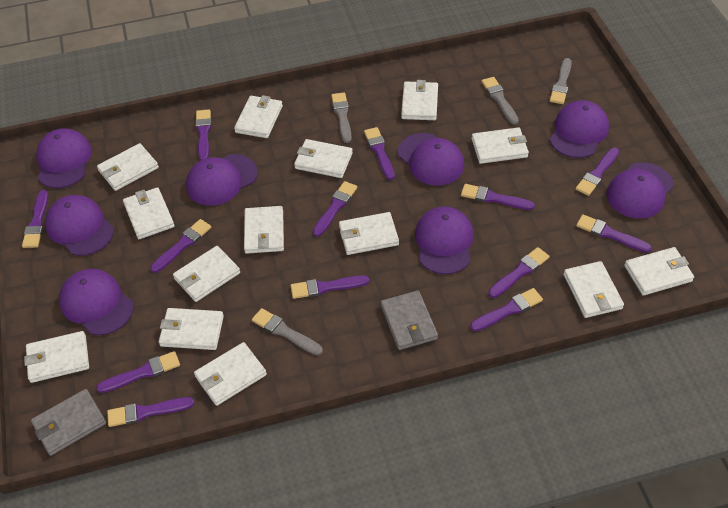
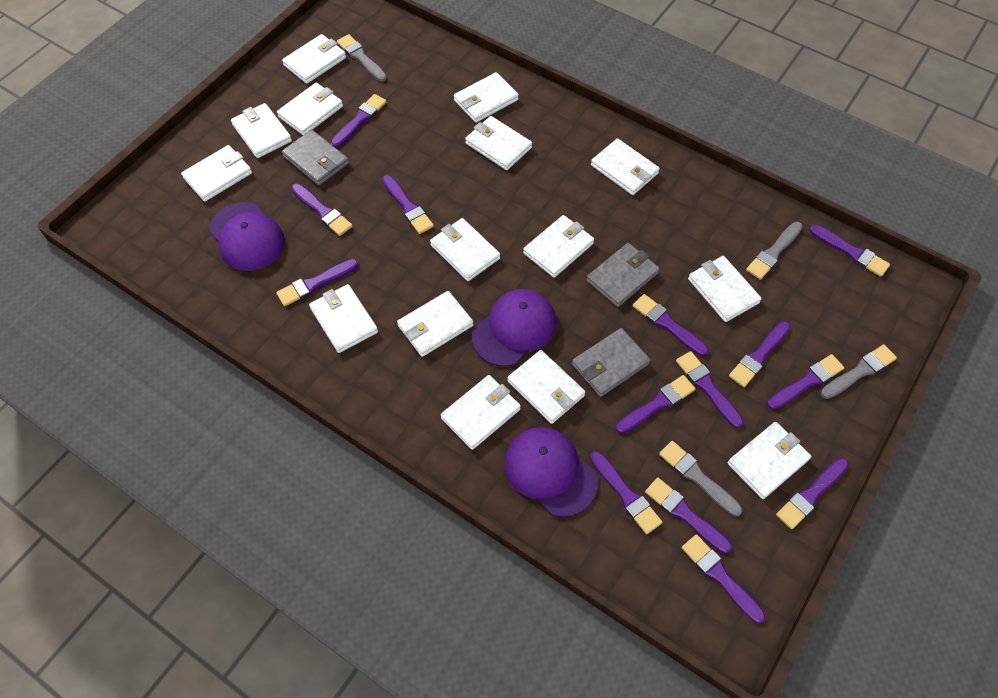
grey wallet: 2 -> 3
purple brush: 13 -> 14
purple cap: 8 -> 3
white wallet: 14 -> 15

